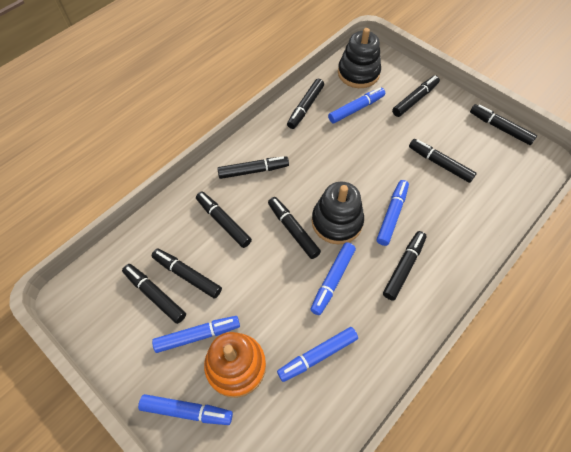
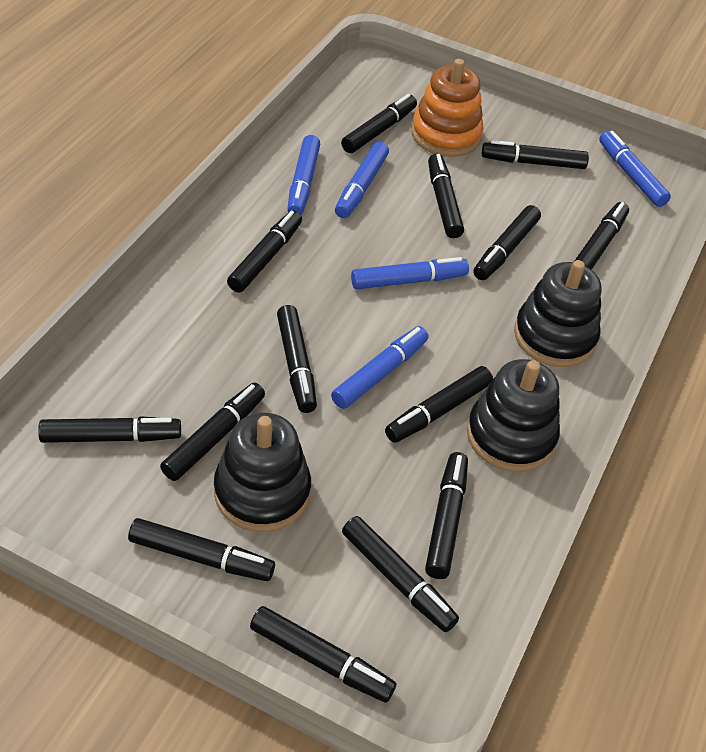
black marker: 10 -> 14
black stacking toy: 2 -> 3
blue marker: 6 -> 5

